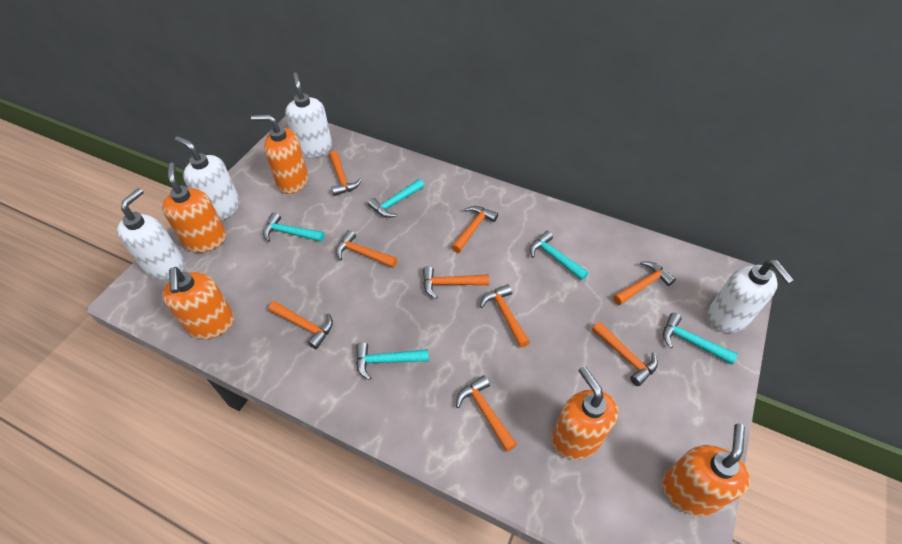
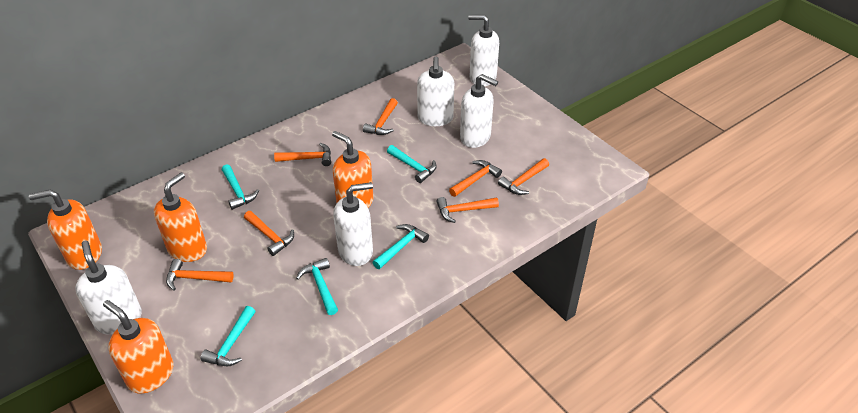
orange hammer: 9 -> 7
orange soap dispenser: 5 -> 4
white soap dispenser: 4 -> 5

